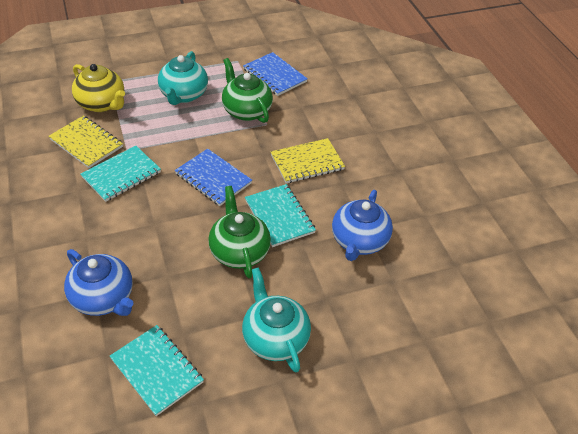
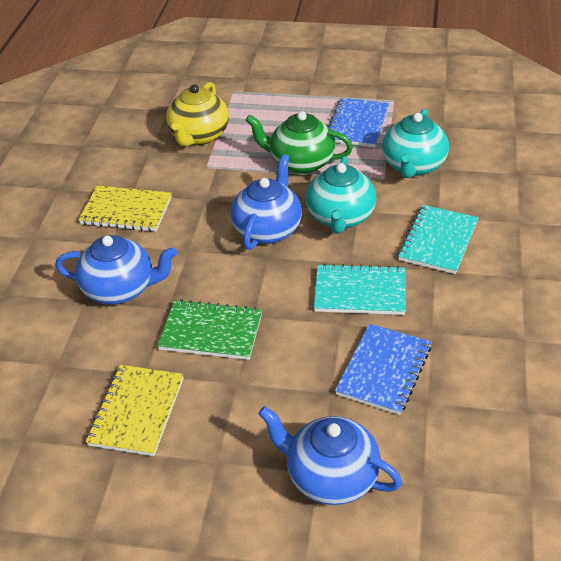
blue teapot: 2 -> 3
green notebook: 0 -> 1
green teapot: 2 -> 1
turquoise notebook: 3 -> 2

